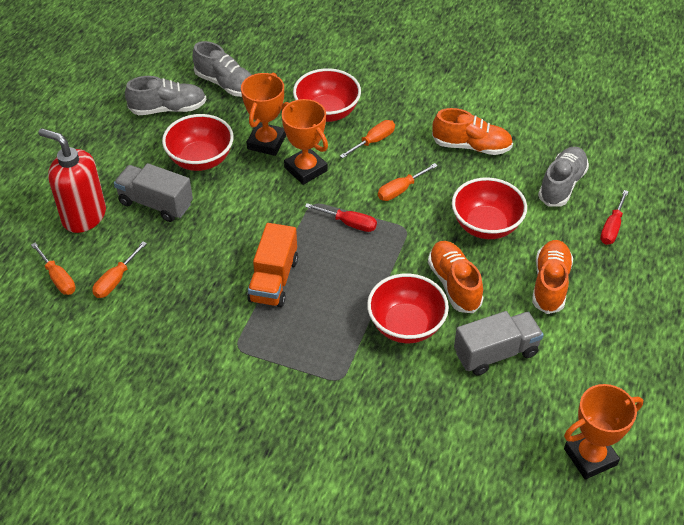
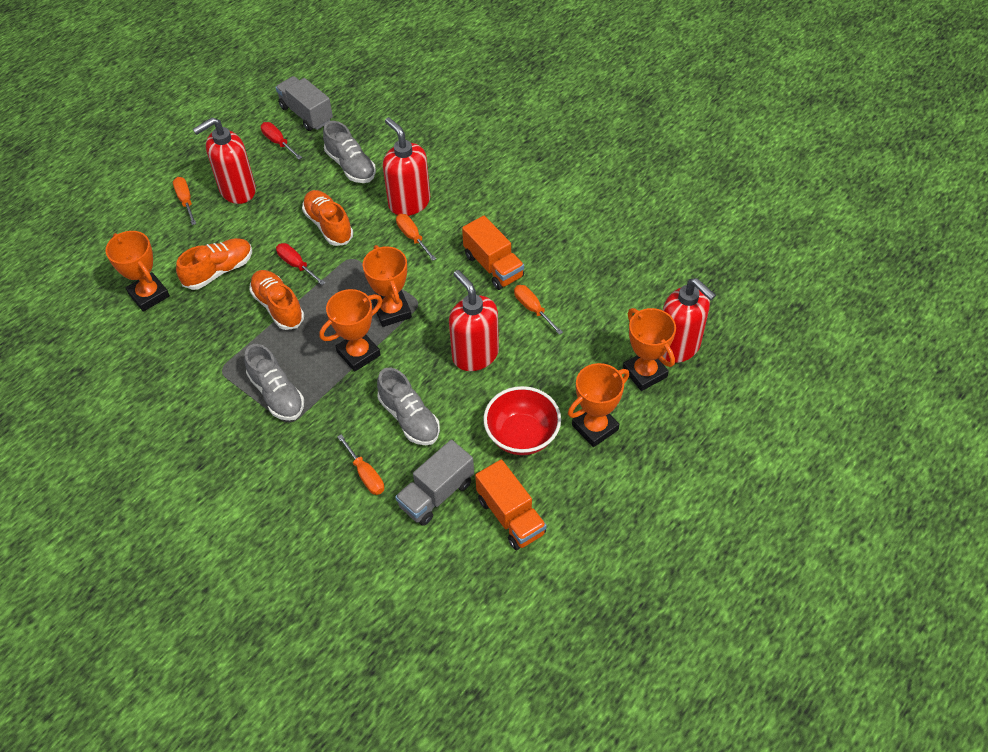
orange trophy: 3 -> 5
orange truck: 1 -> 2
red bowl: 4 -> 1
red soap dispenser: 1 -> 4

